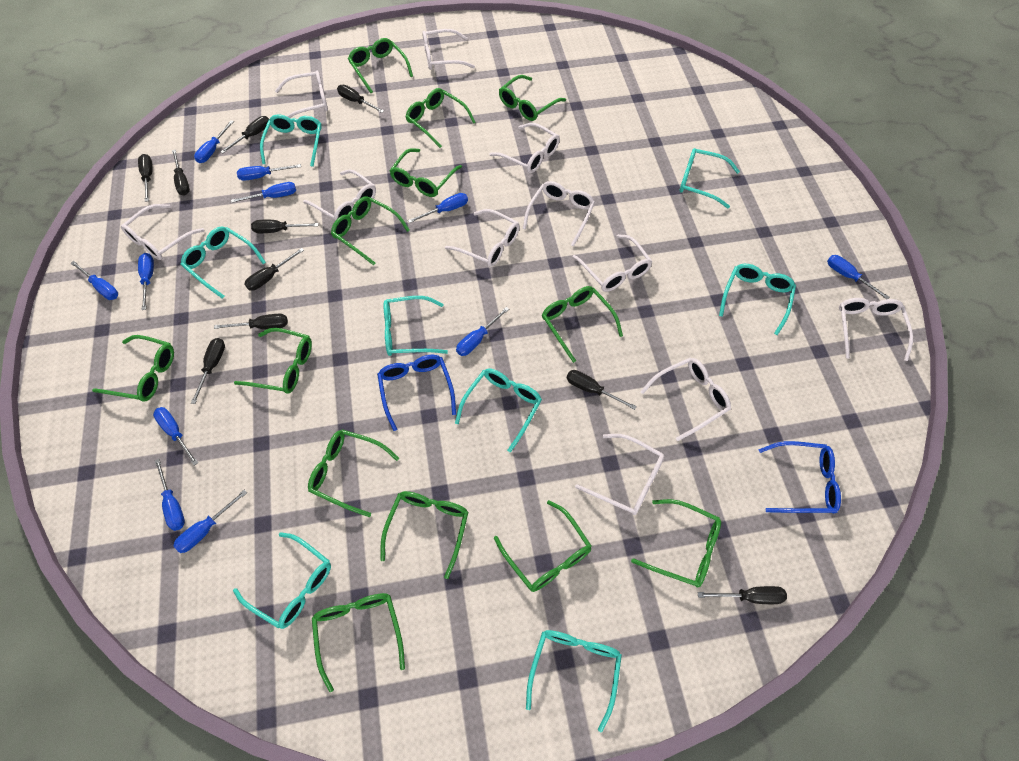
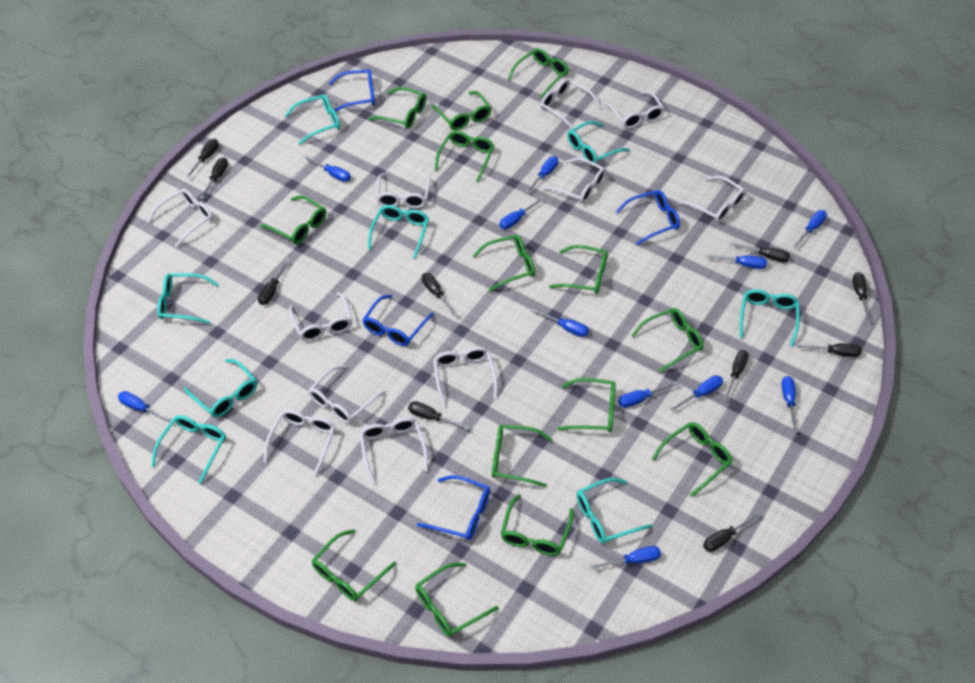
blue glasses: 2 -> 4
green glasses: 13 -> 14

